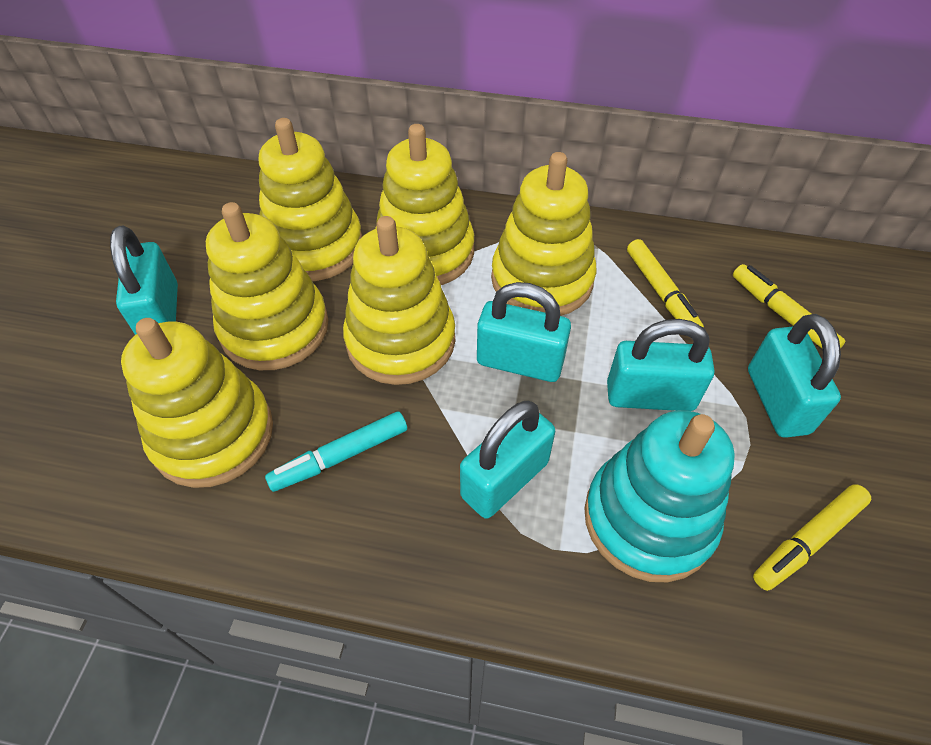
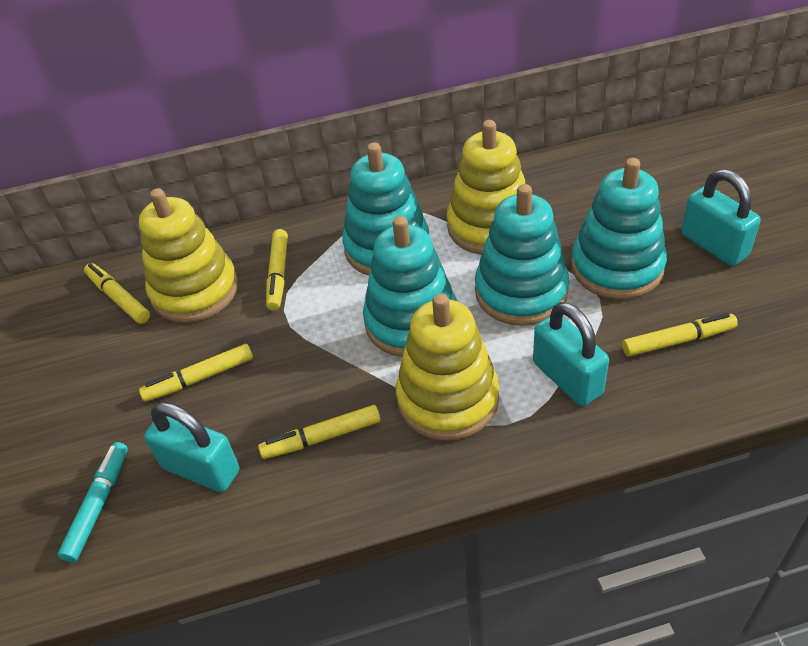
turquoise padlock: 5 -> 3
turquoise stacking toy: 1 -> 4
yellow marker: 3 -> 5
yellow stacking toy: 6 -> 3

